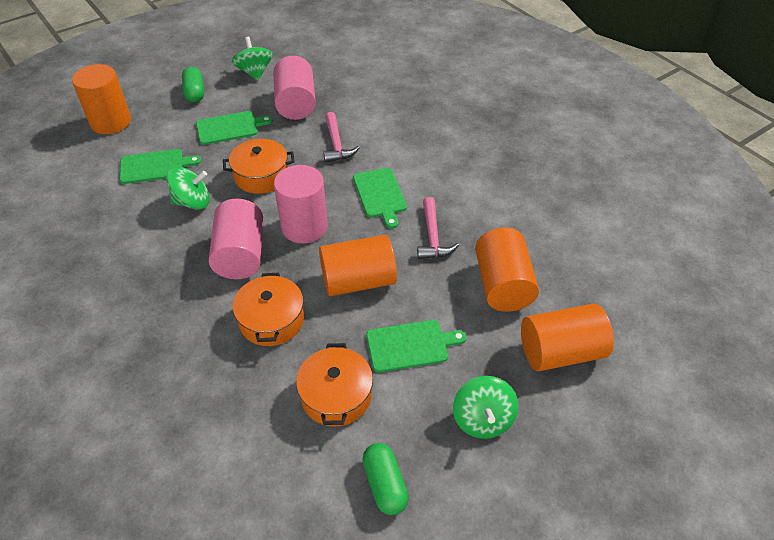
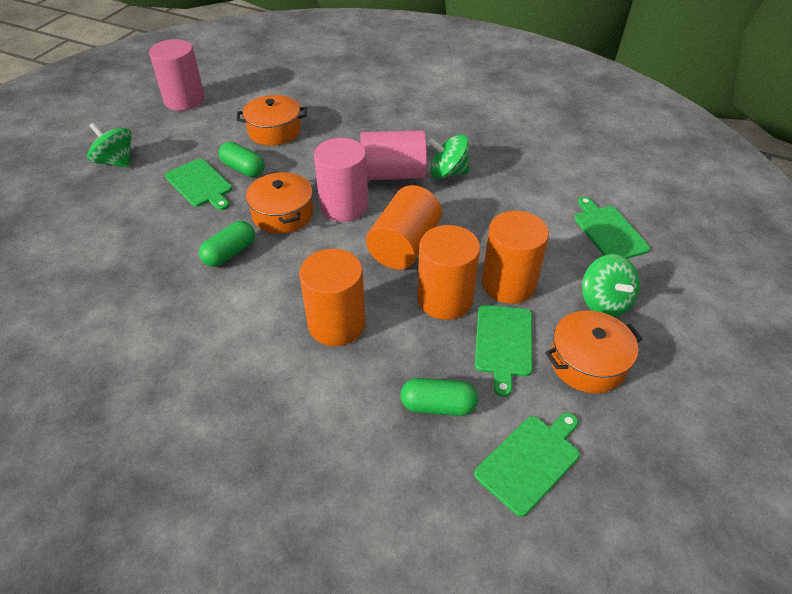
green capsule: 2 -> 3
pink hammer: 2 -> 0

